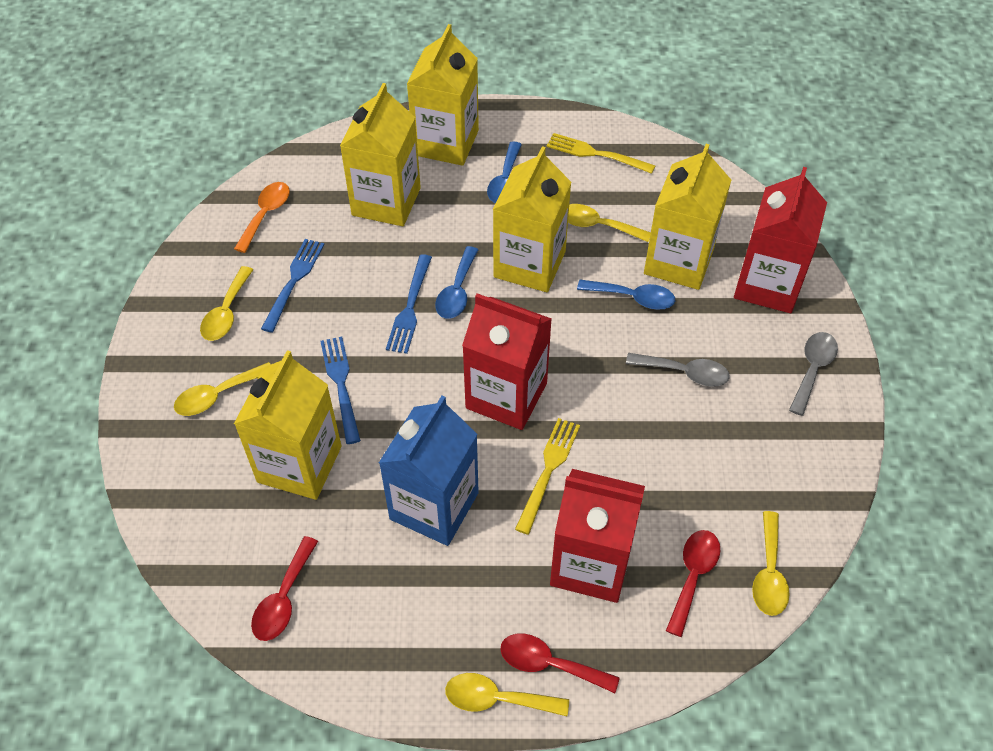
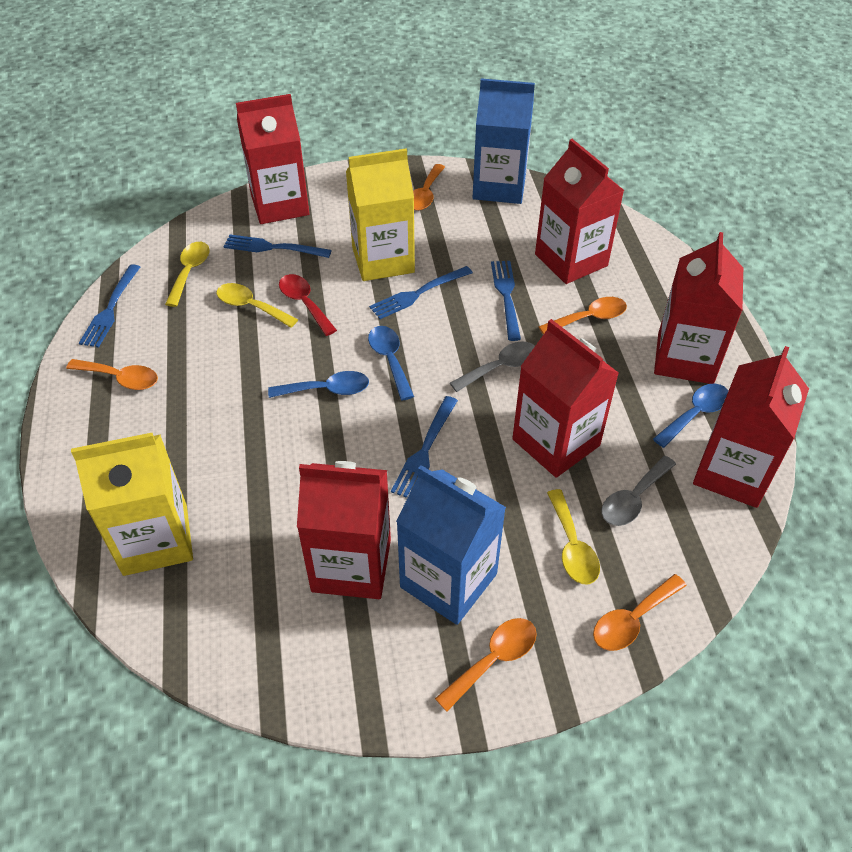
blue carton: 1 -> 2
blue fork: 3 -> 5
orange spoon: 1 -> 5
red carton: 3 -> 6
red spoon: 3 -> 1
yellow carton: 5 -> 2
yellow fork: 2 -> 0
yellow spoon: 5 -> 3

